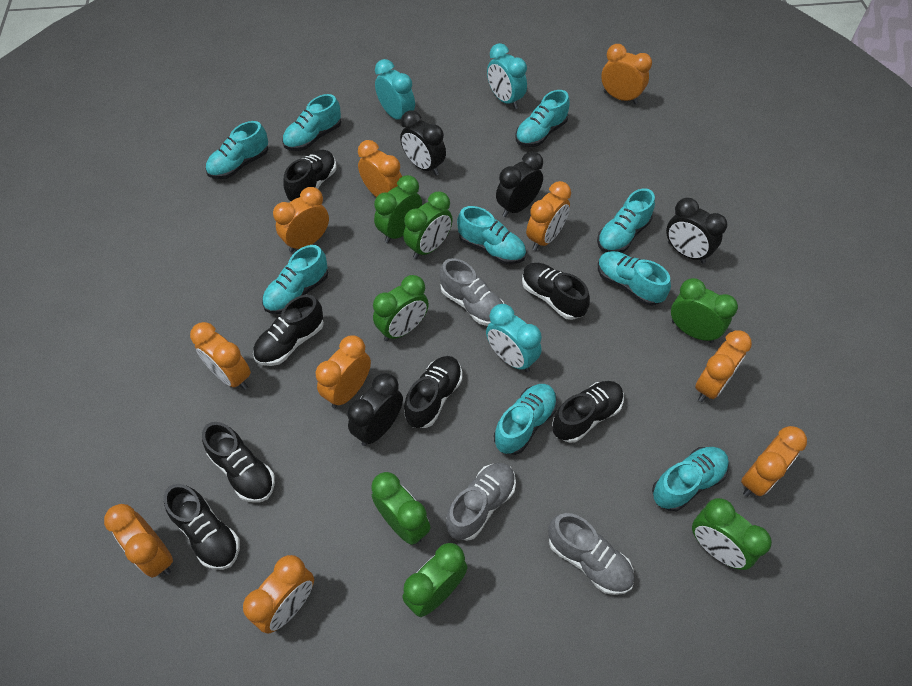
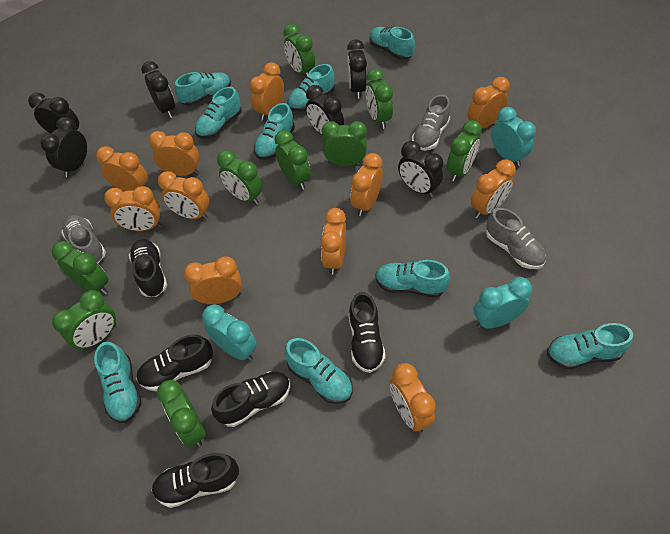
black clock: 4 -> 6
black shoe: 7 -> 5
green clock: 7 -> 9
orange clock: 10 -> 11

